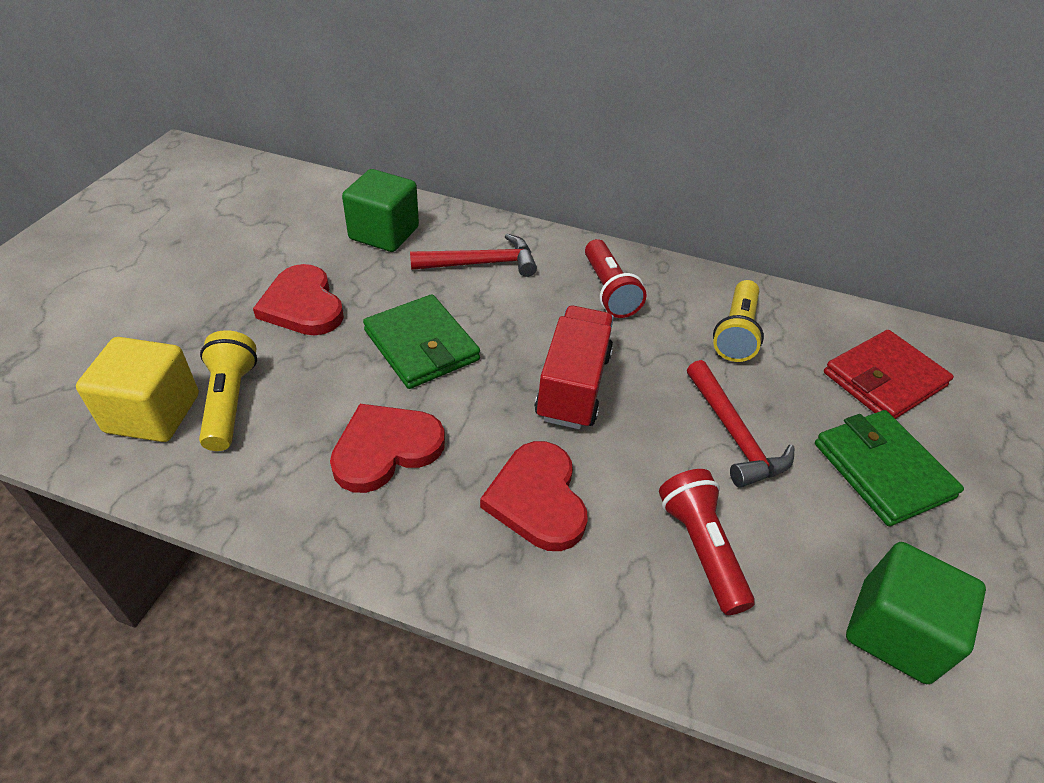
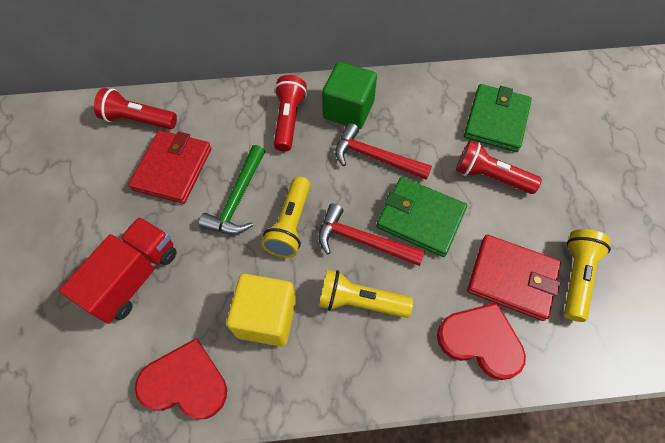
green cube: 2 -> 1
green hammer: 0 -> 1
red flashlight: 2 -> 3
red heart: 3 -> 2
red wallet: 1 -> 2
yellow flashlight: 2 -> 3

